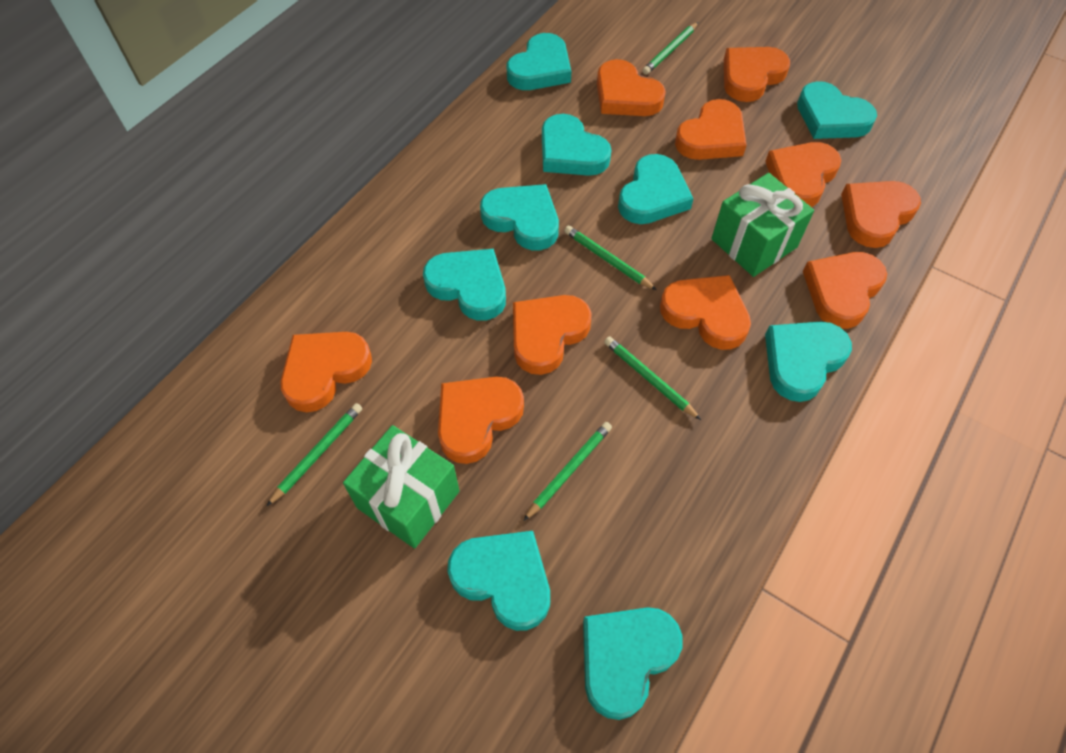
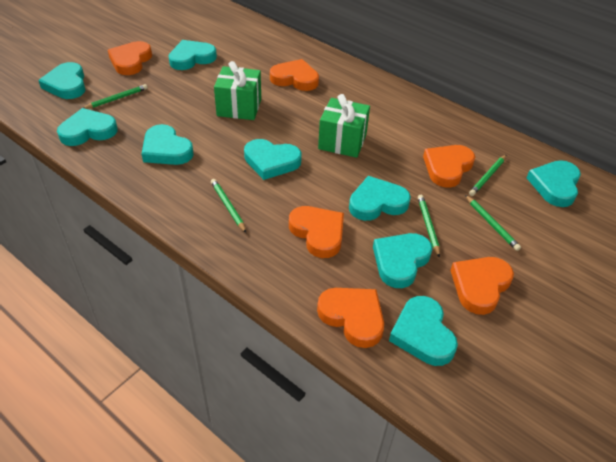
orange heart: 10 -> 6

